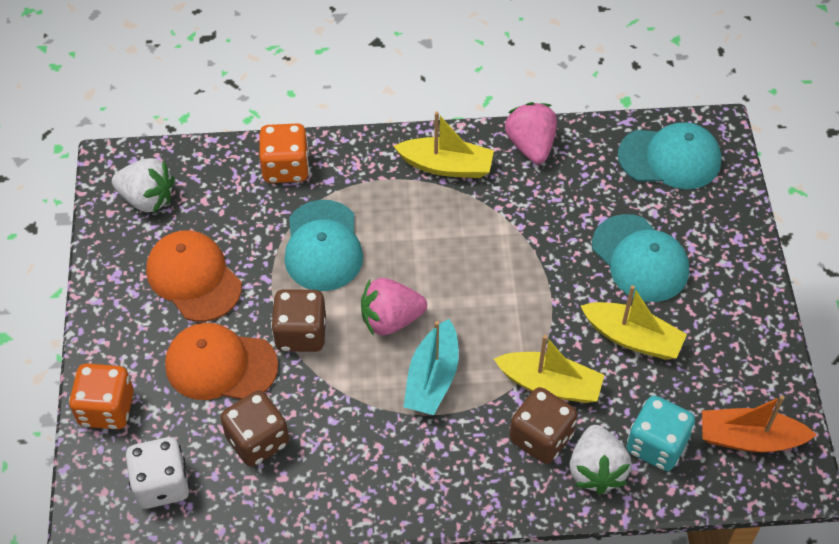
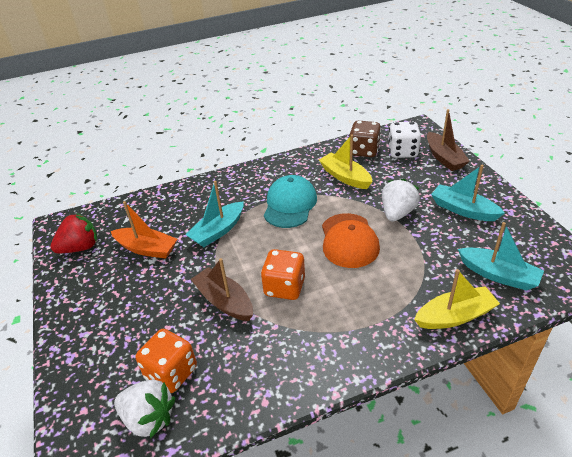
brown boat: 0 -> 2
brown dice: 3 -> 1
orange cap: 2 -> 1
pink strawberry: 2 -> 0
red strawberry: 0 -> 1
turquoise boat: 1 -> 3
turquoise cap: 3 -> 1
turquoise dice: 1 -> 0
yellow boat: 3 -> 2

